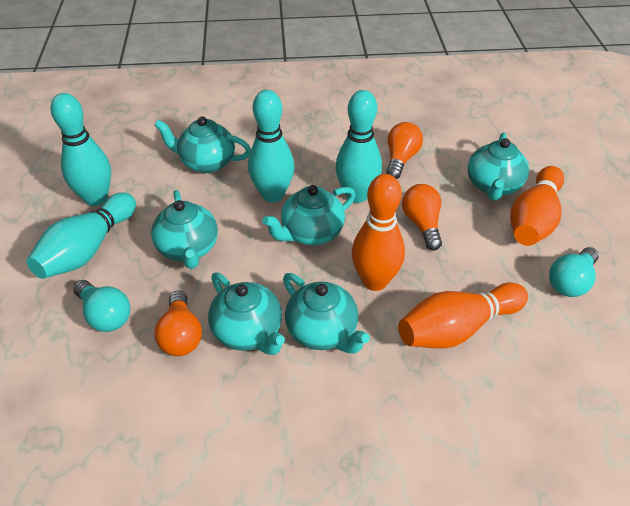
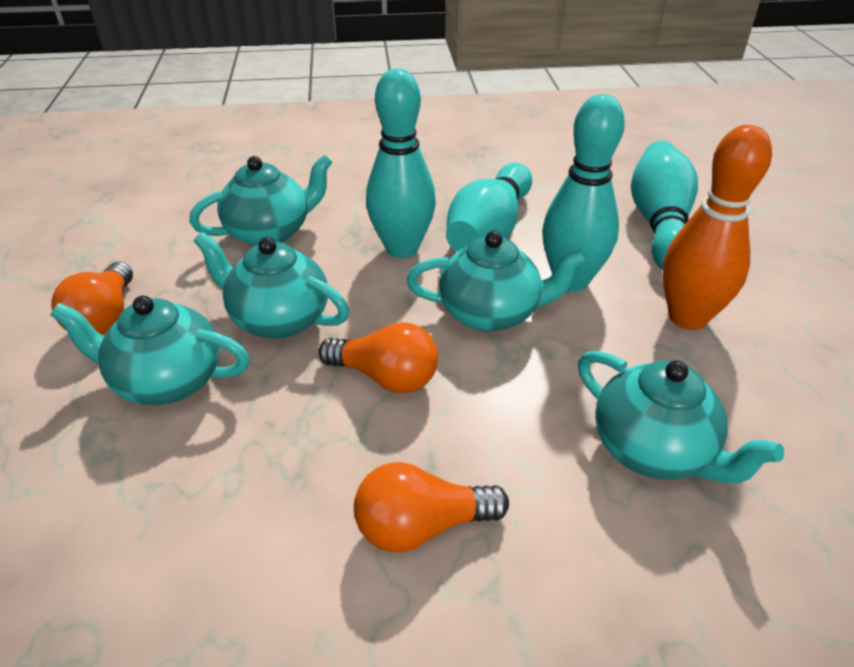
orange bowling pin: 3 -> 1
turquoise light bulb: 2 -> 0
turquoise teapot: 6 -> 5

